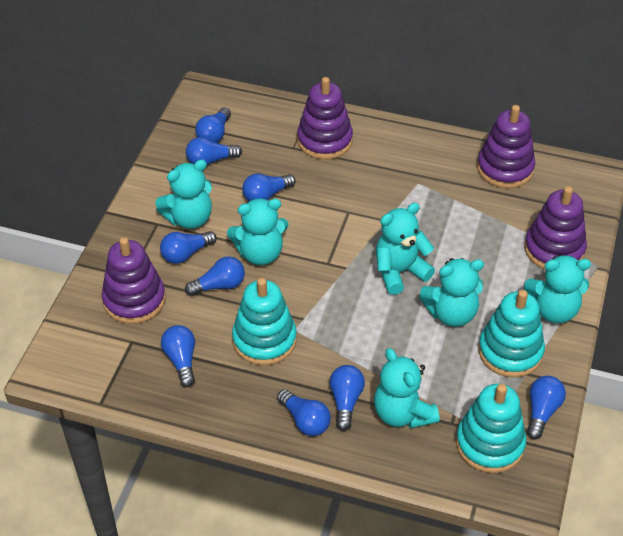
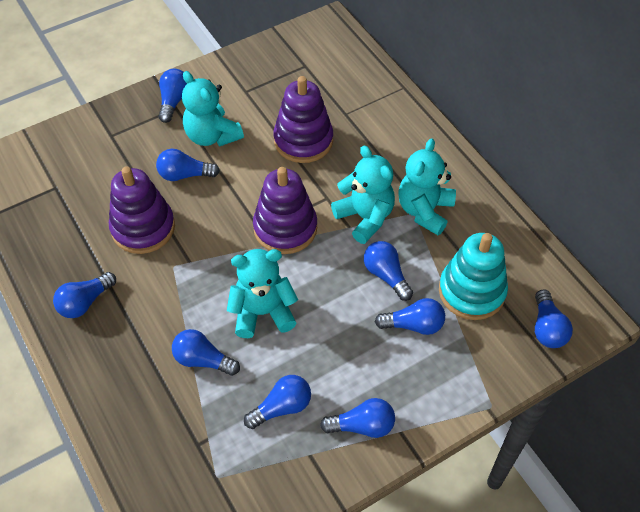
purple stacking toy: 4 -> 3
turquoise stacking toy: 3 -> 1
turquoise teddy bear: 6 -> 4

